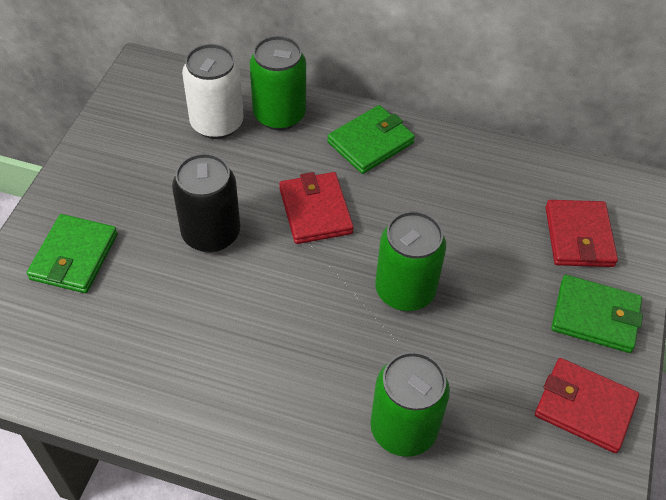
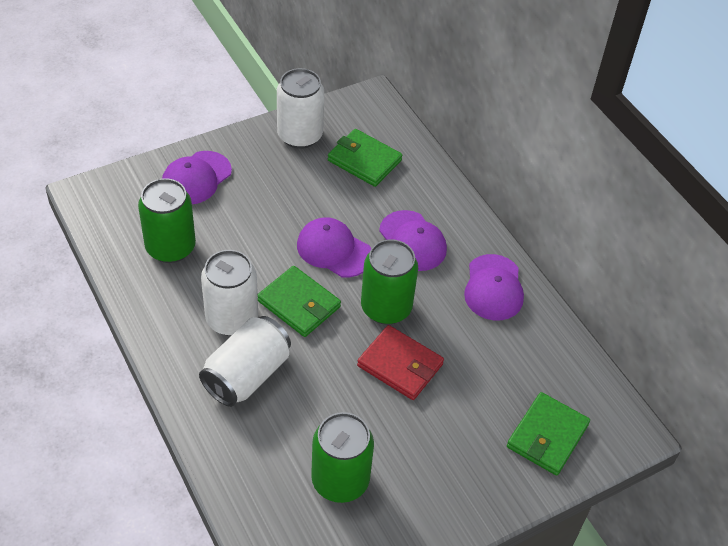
black can: 1 -> 0
purple cap: 0 -> 4
red wallet: 3 -> 1
white can: 1 -> 3

